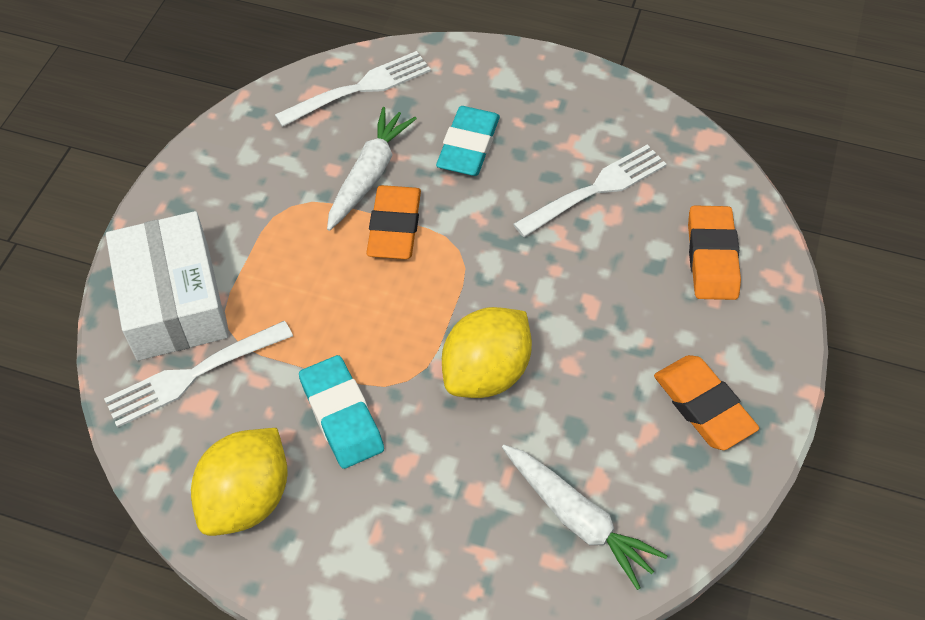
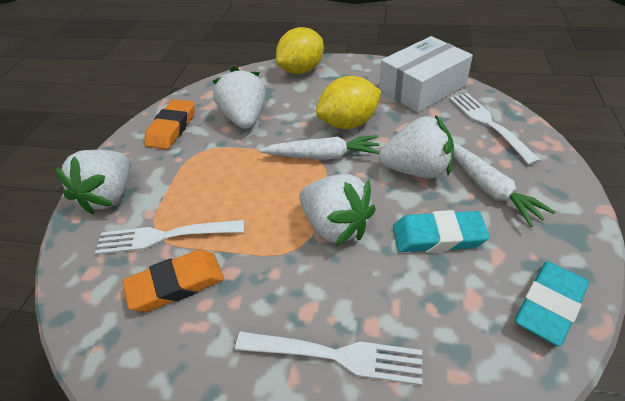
orange eraser: 3 -> 2
white strawberry: 0 -> 4

